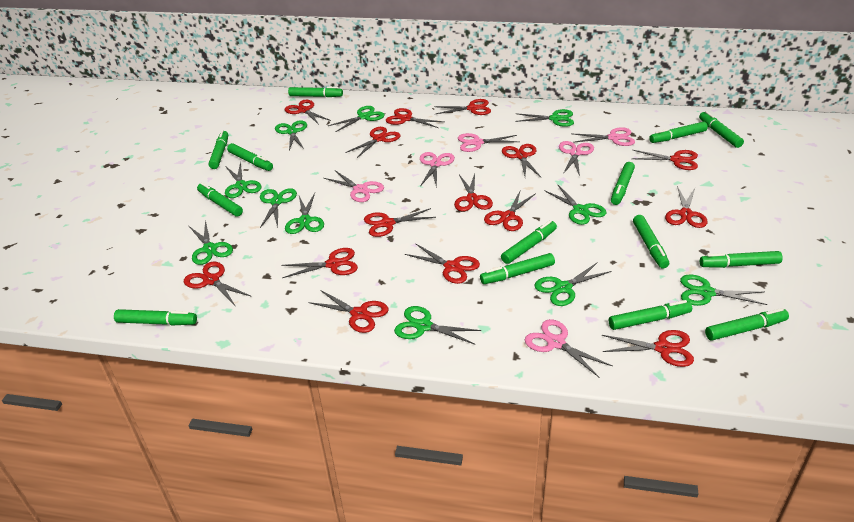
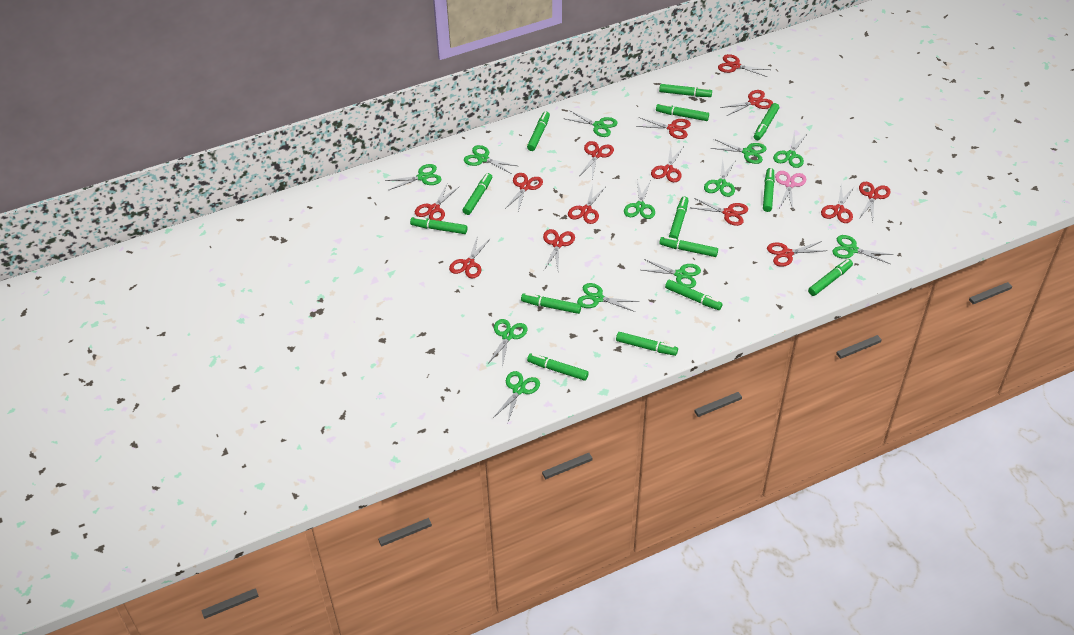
green scissors: 11 -> 12
pink scissors: 6 -> 1
red scissors: 15 -> 14

